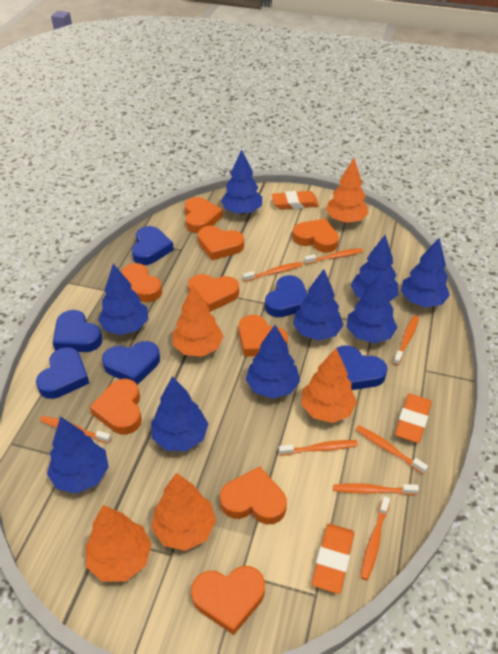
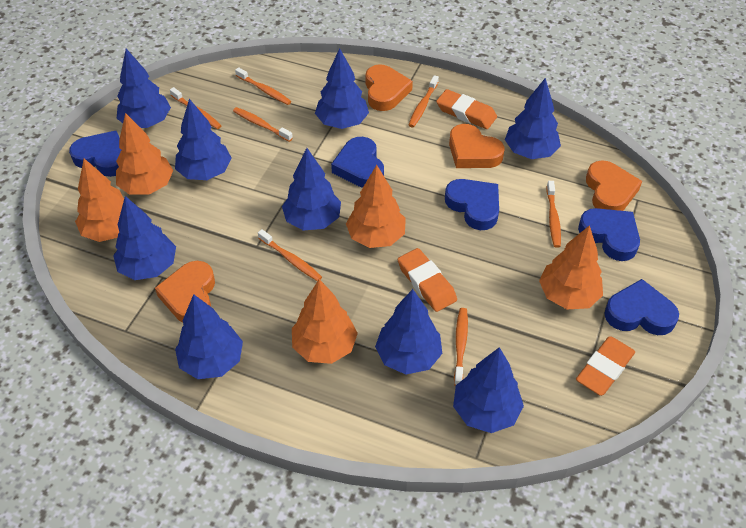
blue heart: 6 -> 5
orange heart: 9 -> 4
orange toothbrush: 8 -> 7

